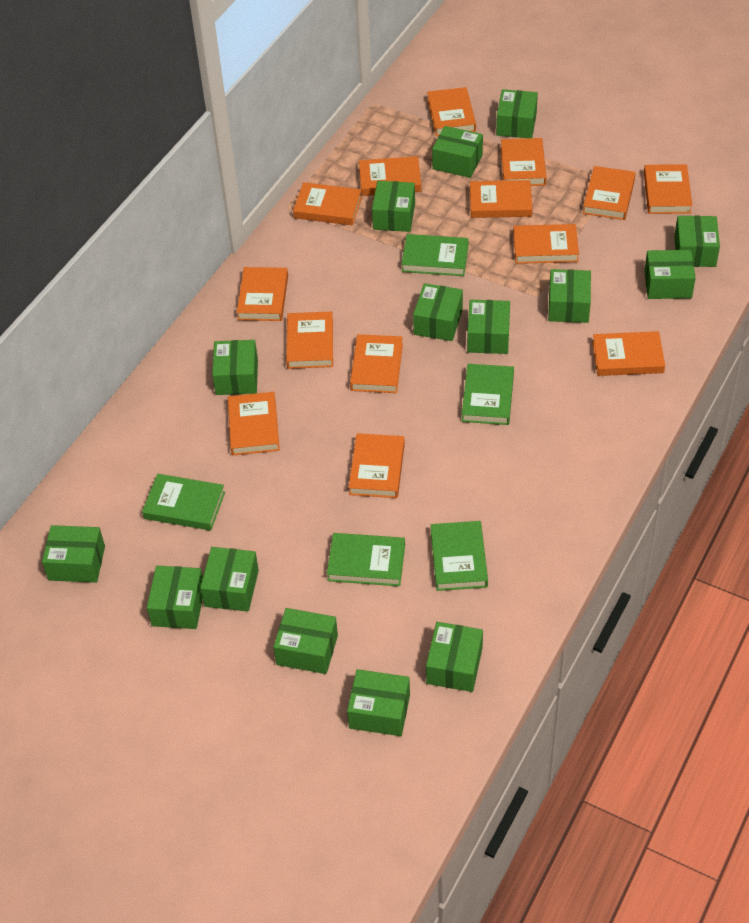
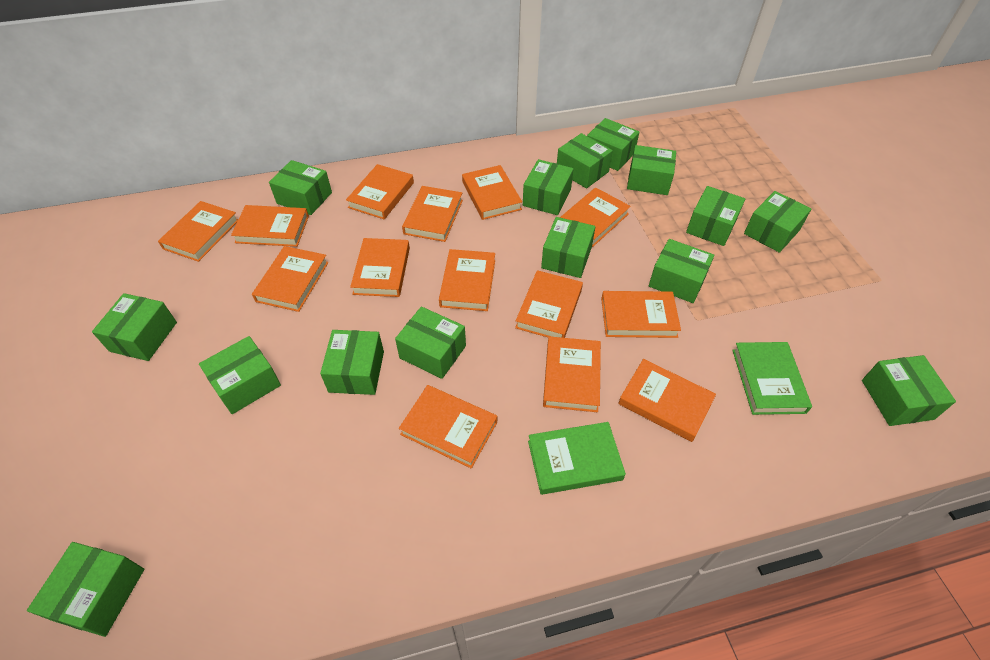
green book: 5 -> 2

